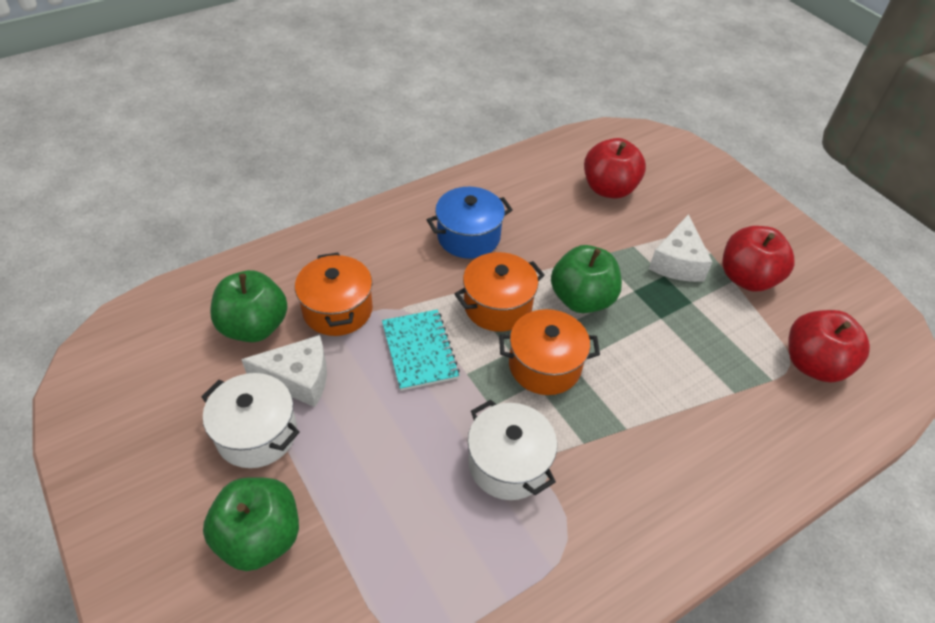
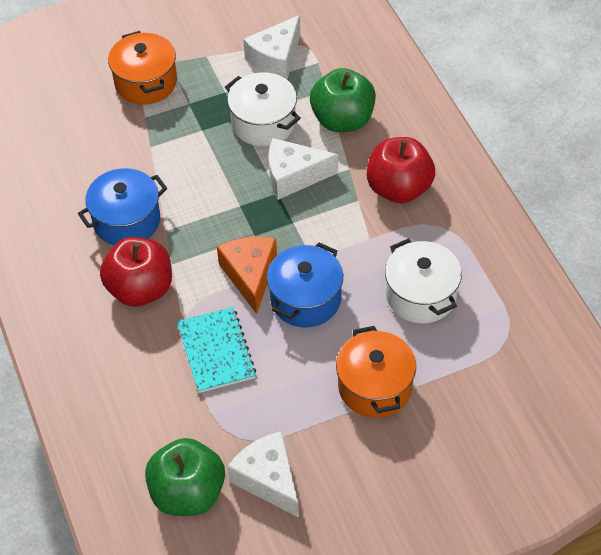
blue pot: 1 -> 2
green apple: 3 -> 2
orange cheese: 0 -> 1
orange pot: 3 -> 2
red apple: 3 -> 2
white cheese: 2 -> 3

